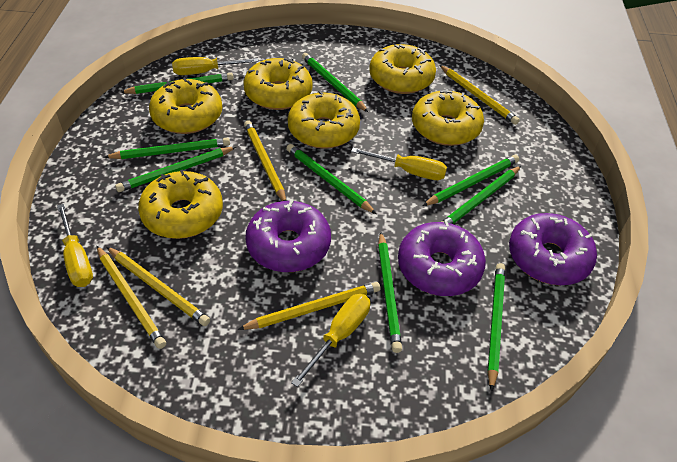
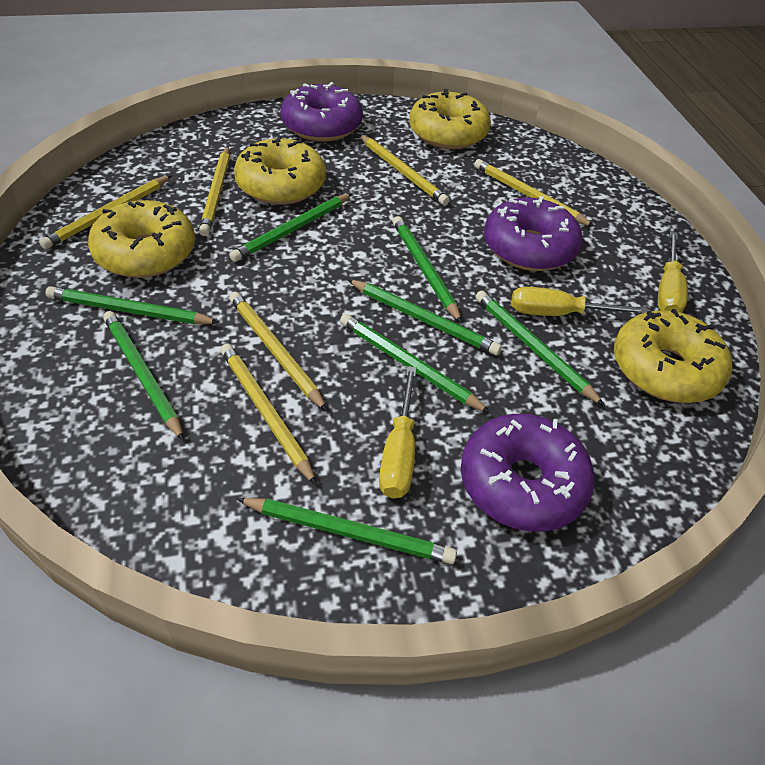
green pencil: 9 -> 8
yellow donut: 6 -> 4
yellow pencil: 5 -> 6
yellow screwdriver: 4 -> 3

